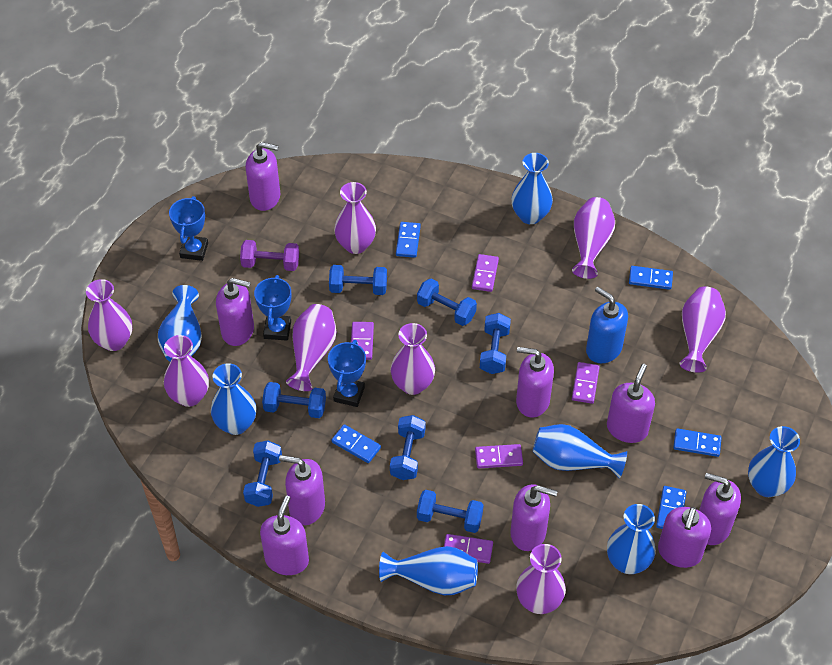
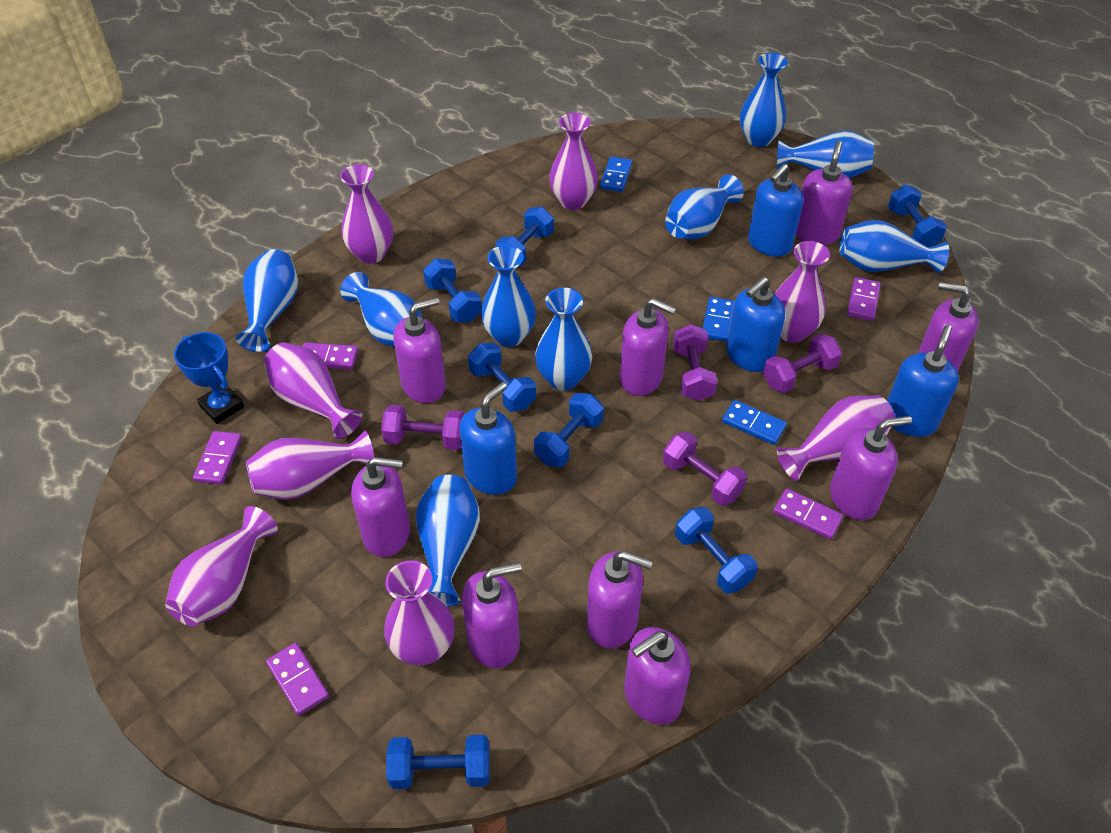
blue domino: 5 -> 3
blue soap dispenser: 1 -> 4
blue trophy: 3 -> 1
blue vase: 7 -> 9
purple dumbbell: 1 -> 4

